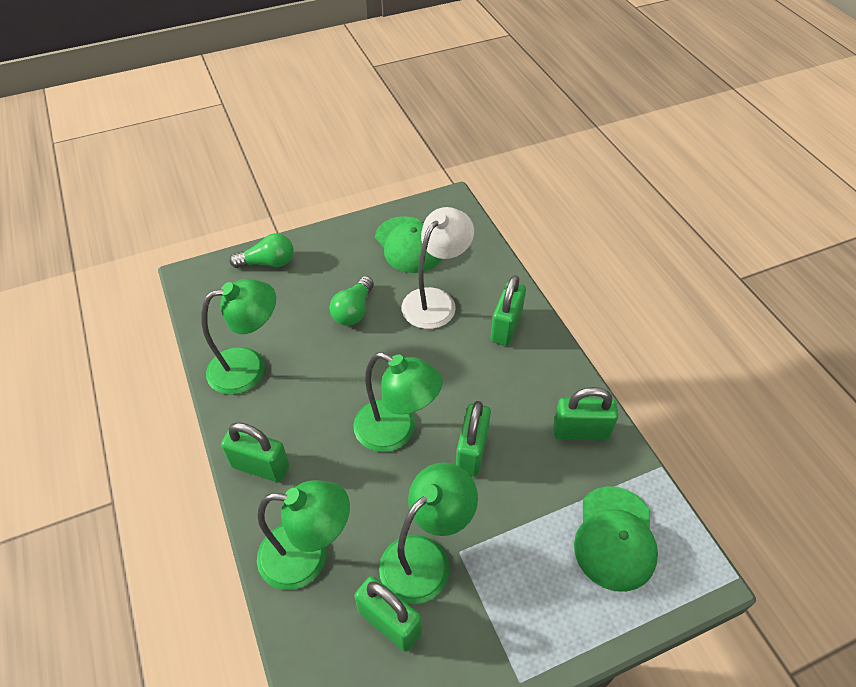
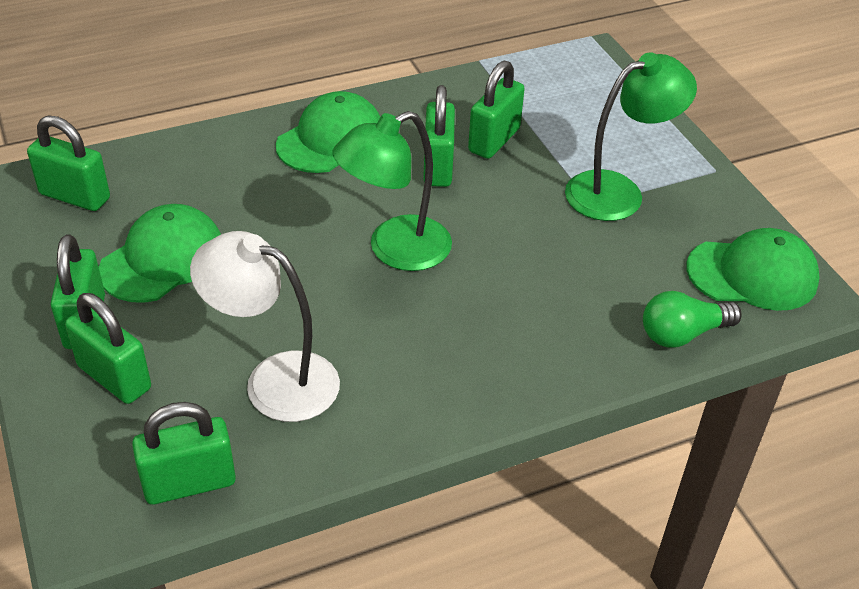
green cap: 2 -> 3
green lamp: 4 -> 2
green light bulb: 2 -> 1
green padlock: 5 -> 6

